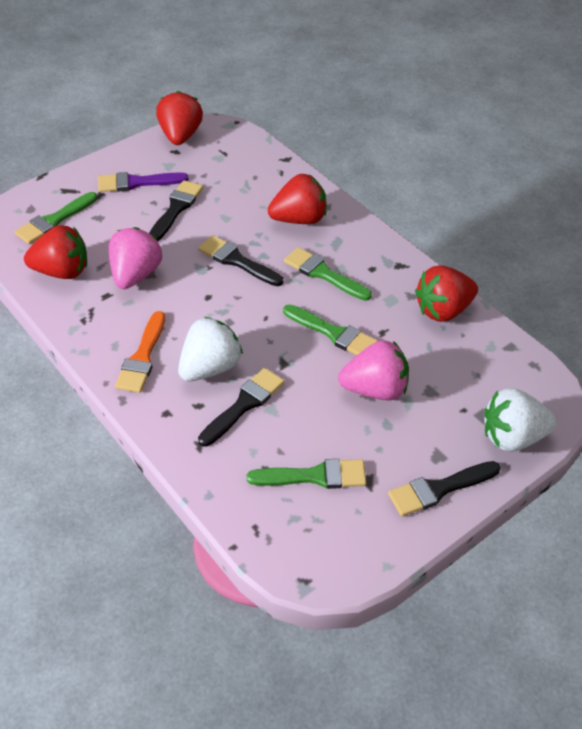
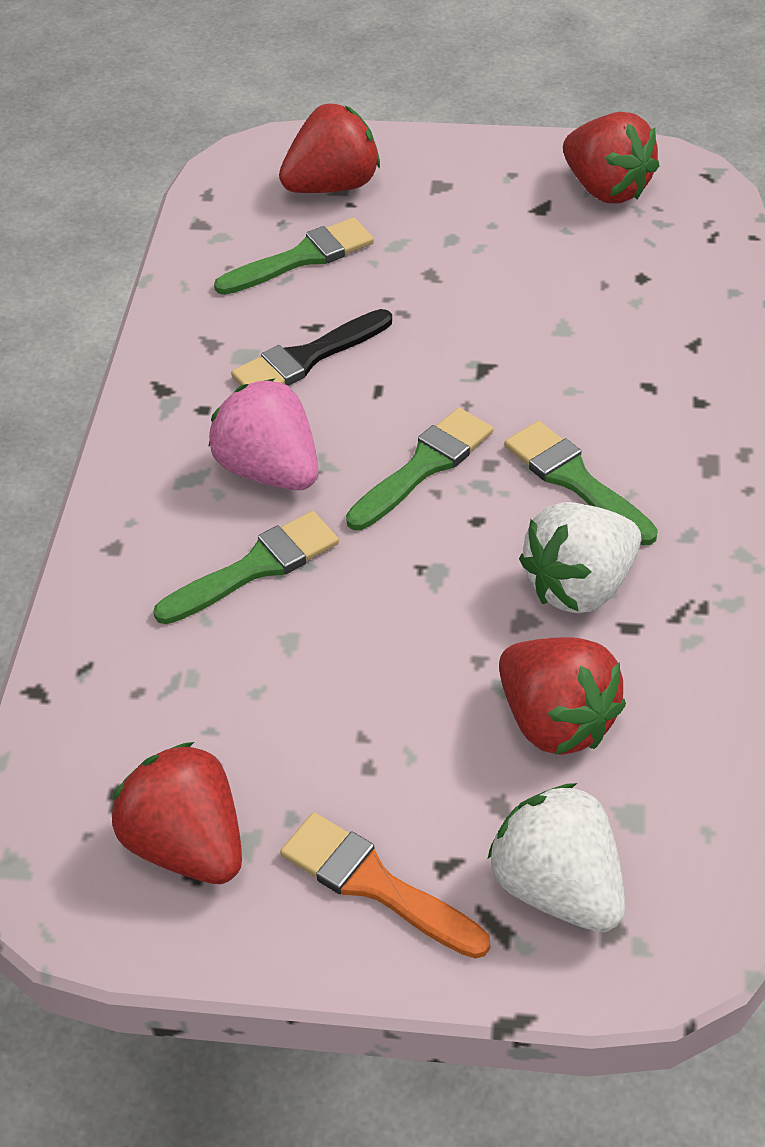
black brush: 4 -> 1
pink strawberry: 2 -> 1
purple brush: 1 -> 0

